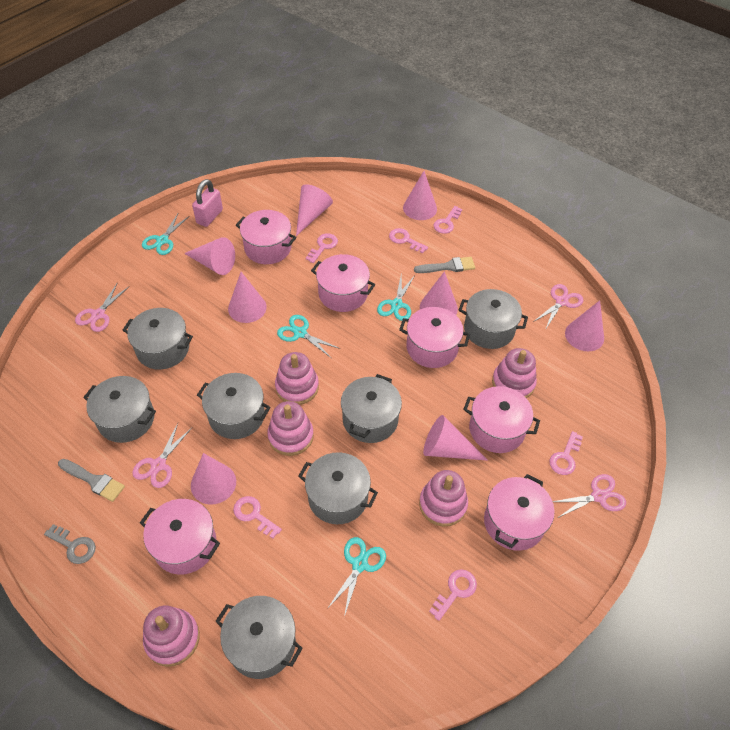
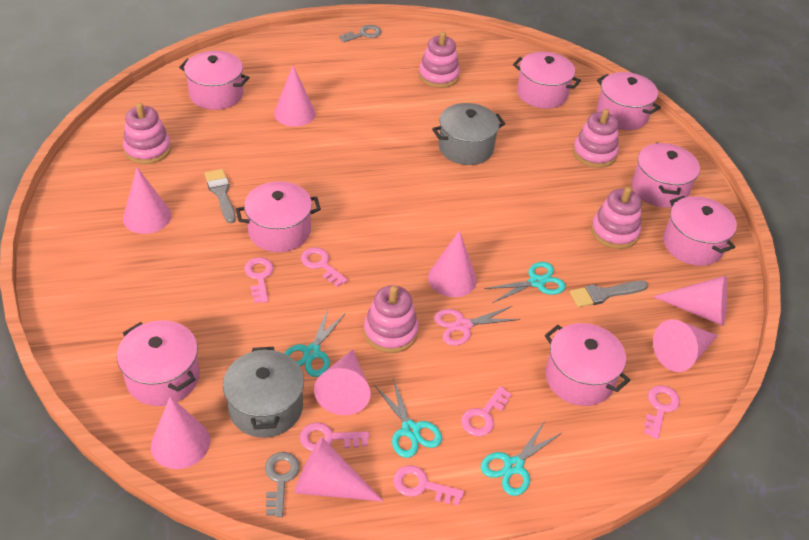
grey key: 1 -> 2
grey pot: 7 -> 2
pink padlock: 1 -> 0
pink pot: 6 -> 8
pink scissors: 4 -> 1

